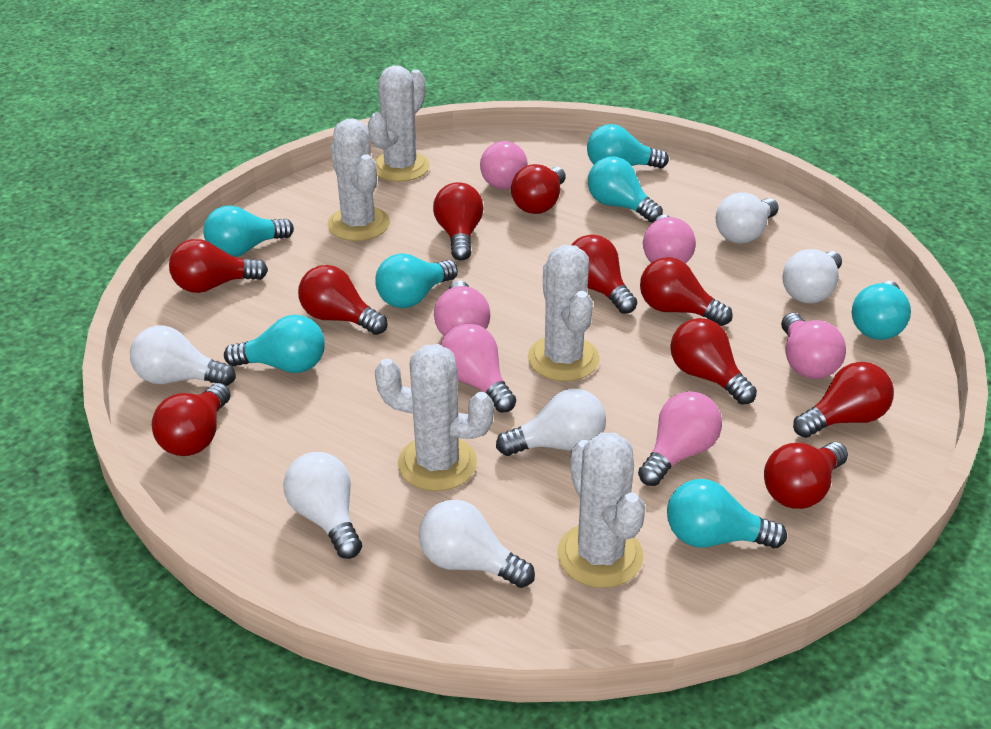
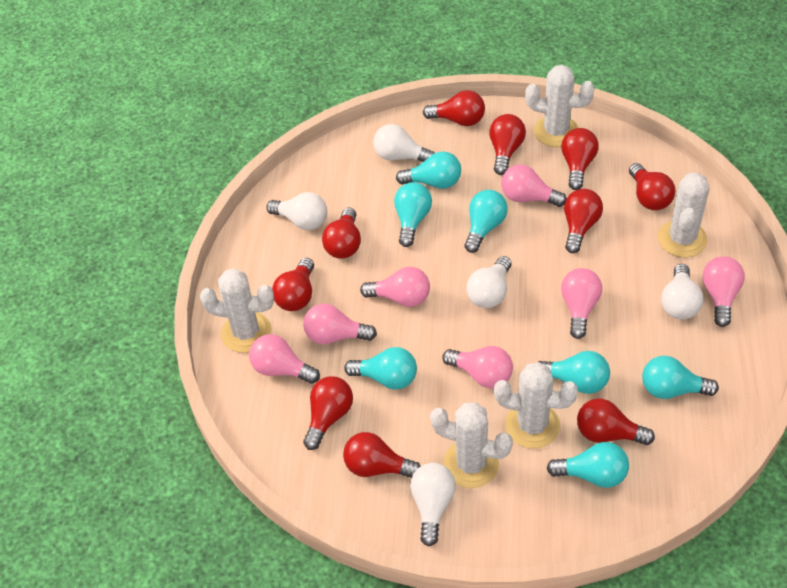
pink light bulb: 6 -> 7
white light bulb: 6 -> 5

